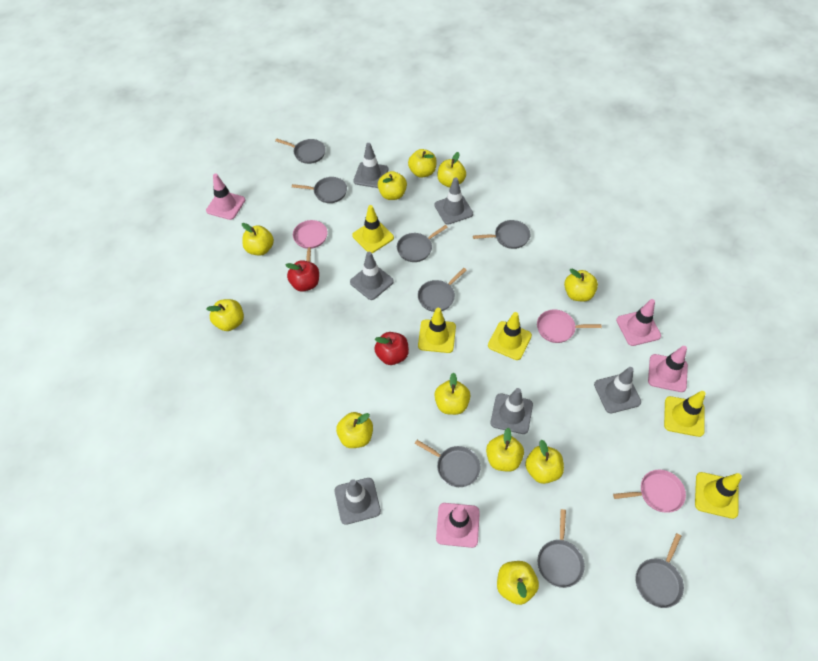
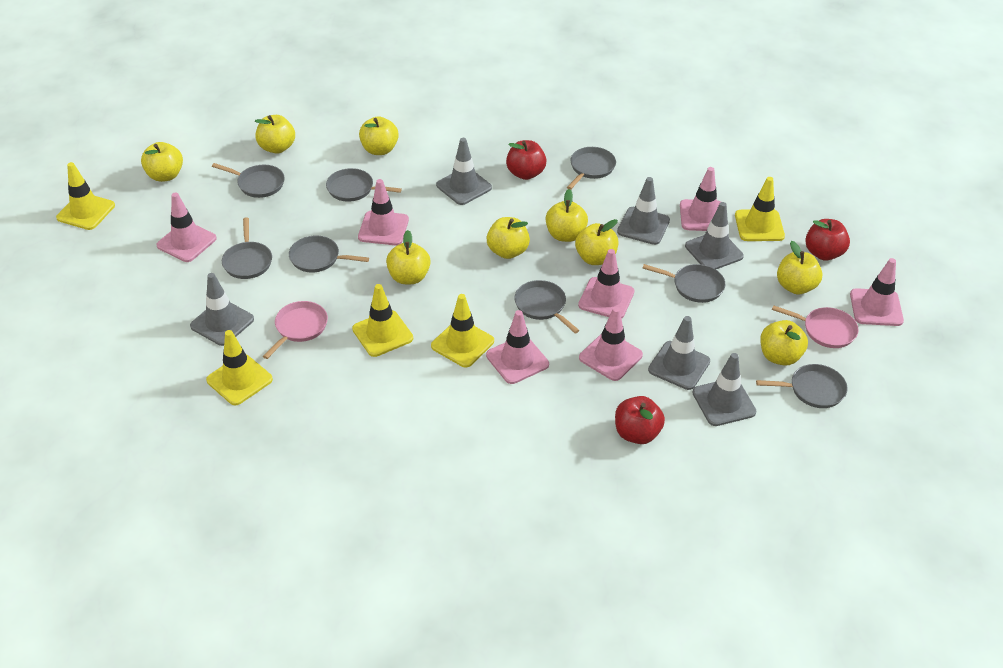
pink pan: 3 -> 2
pink traffic cone: 4 -> 7
red apple: 2 -> 3
yellow apple: 11 -> 9

